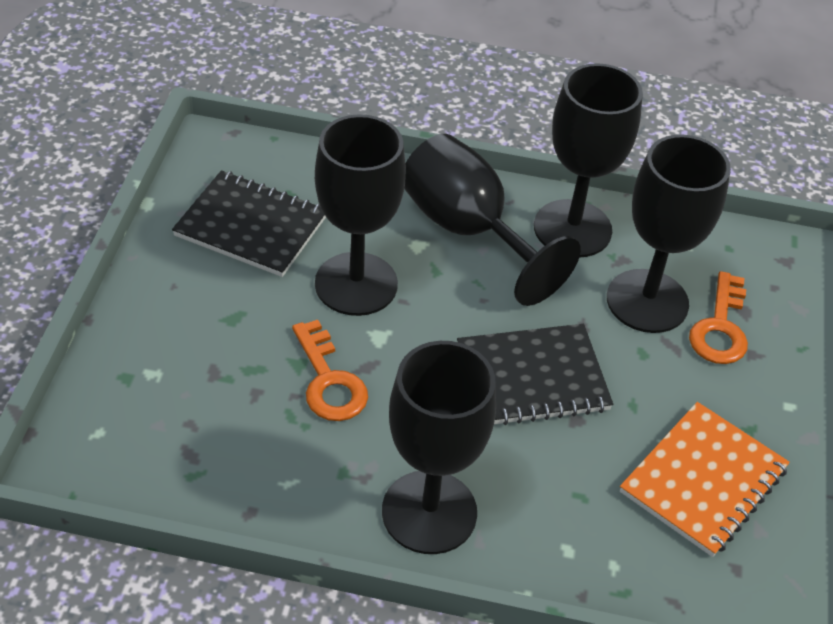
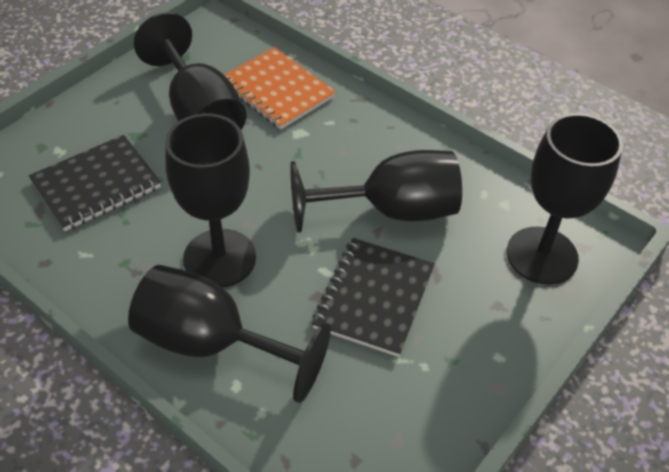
orange key: 2 -> 0

